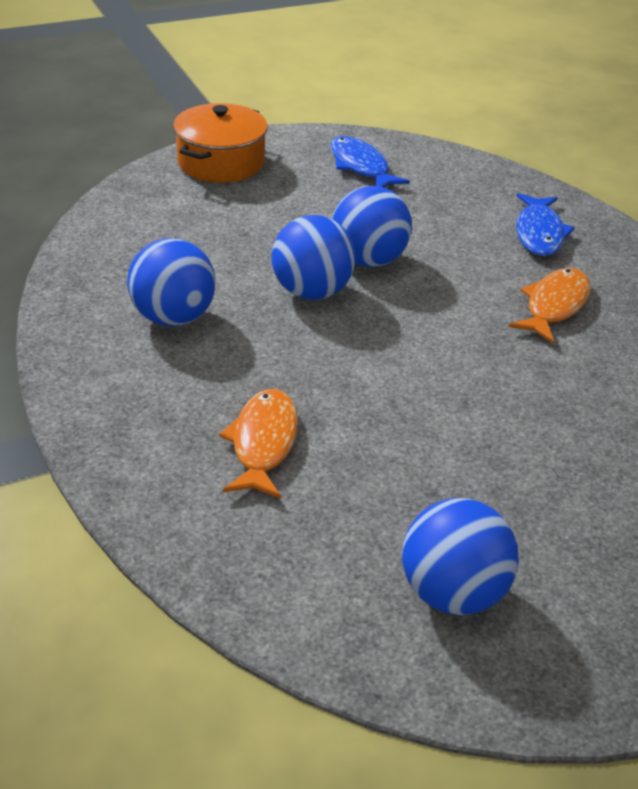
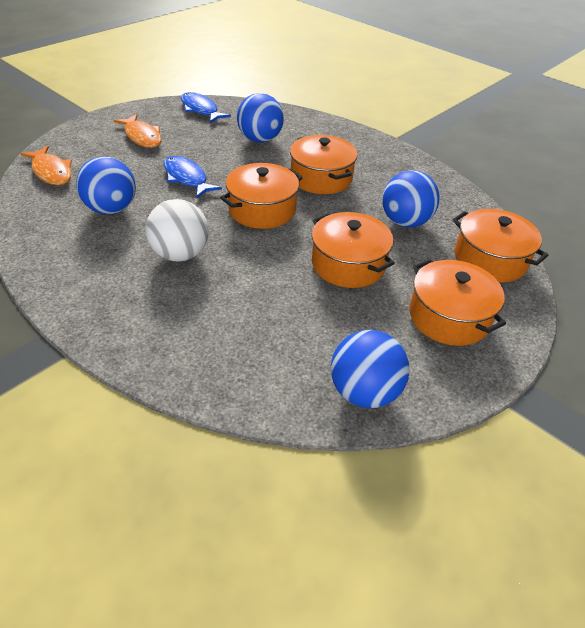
orange pot: 1 -> 5
white ball: 0 -> 1

